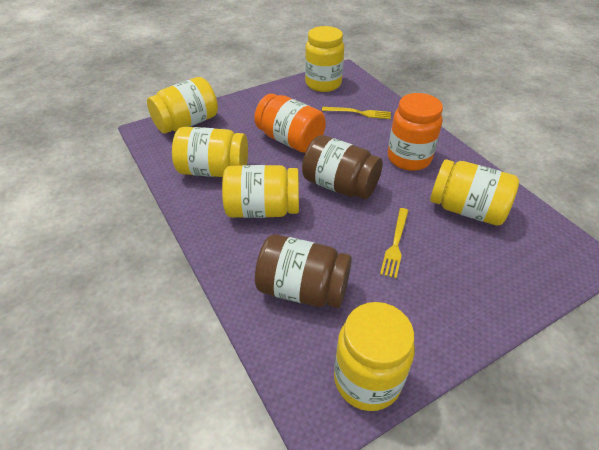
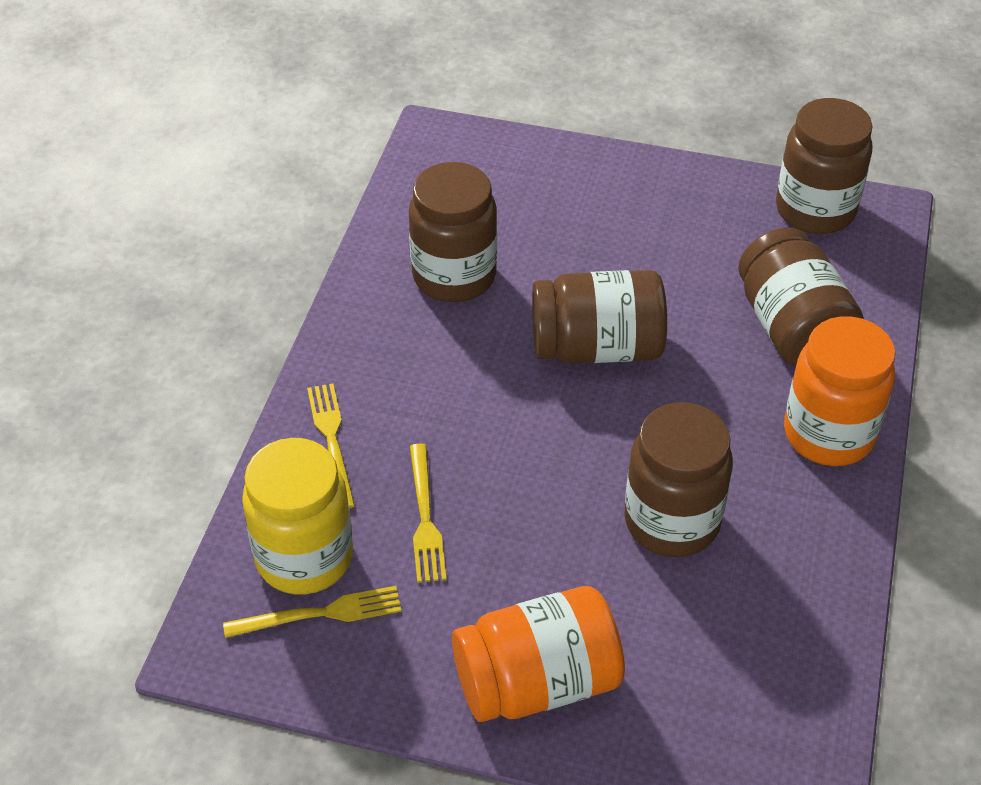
brown jar: 2 -> 5
yellow fork: 2 -> 3
yellow jar: 6 -> 1

